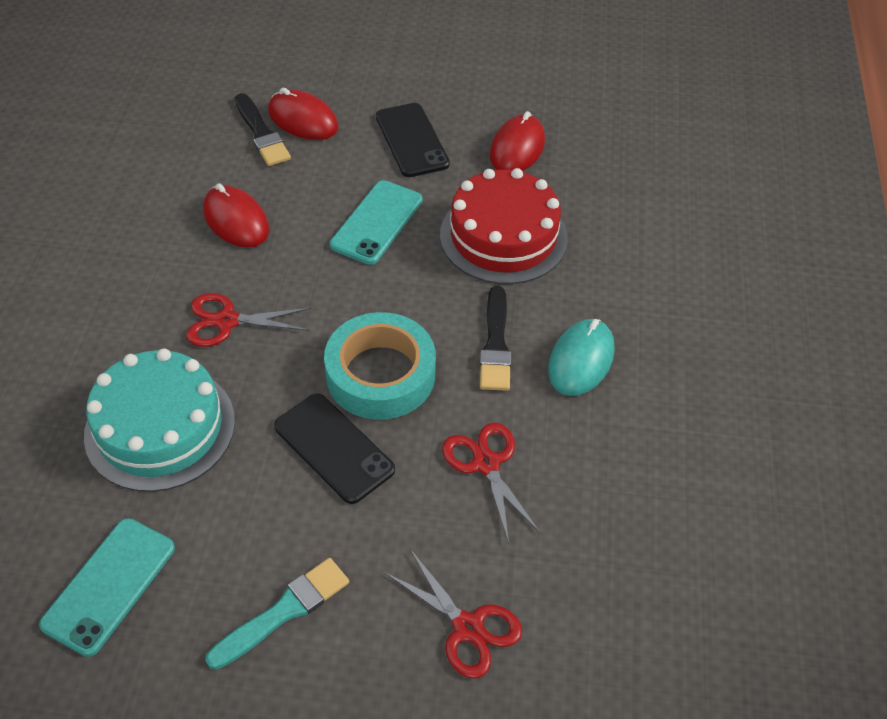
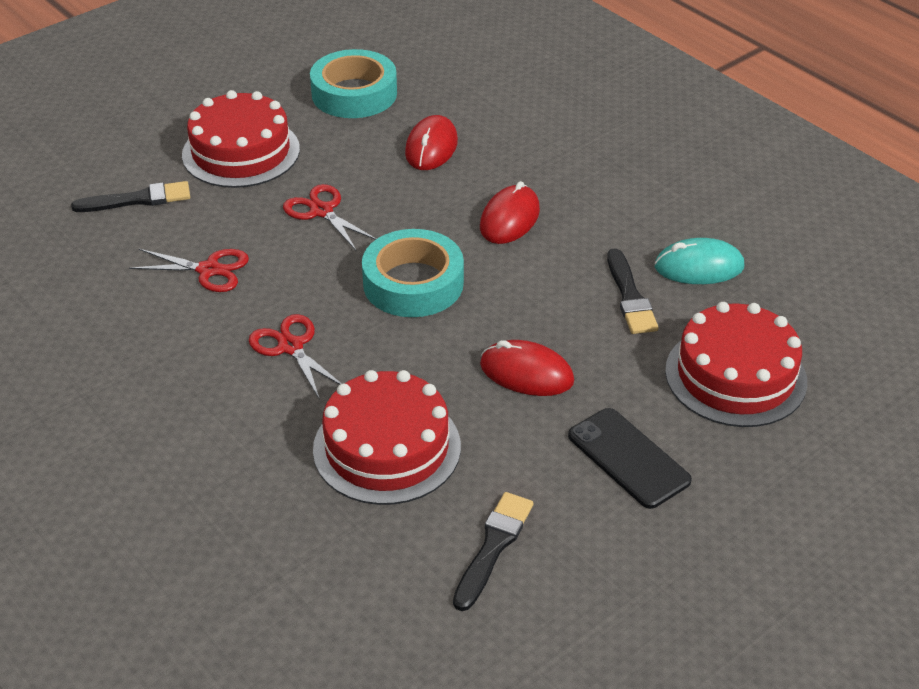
black brush: 2 -> 3
black phone: 2 -> 1
red cake: 1 -> 3
turquoise brush: 1 -> 0
turquoise cake: 1 -> 0
turquoise phone: 2 -> 0
turquoise tape: 1 -> 2

